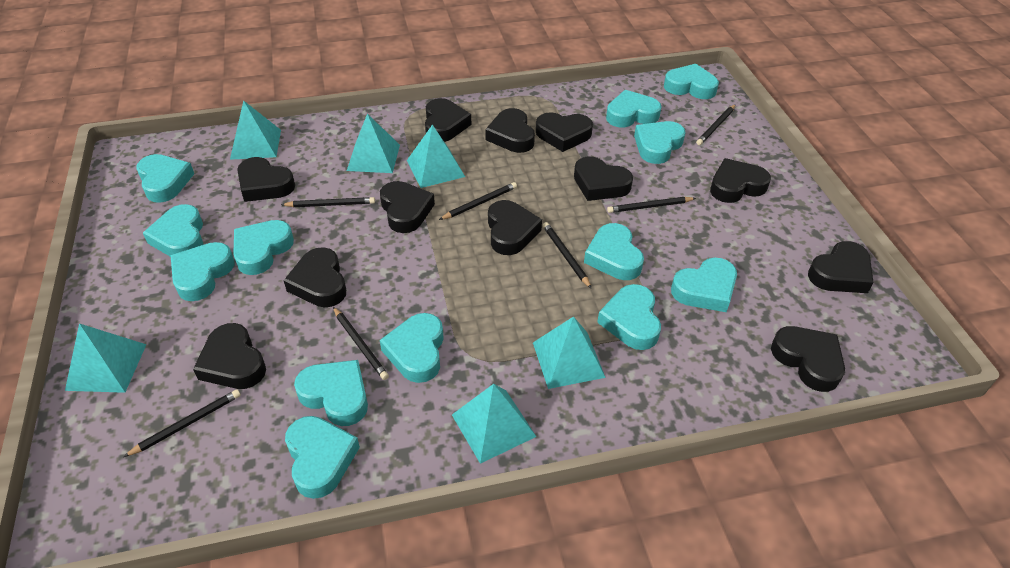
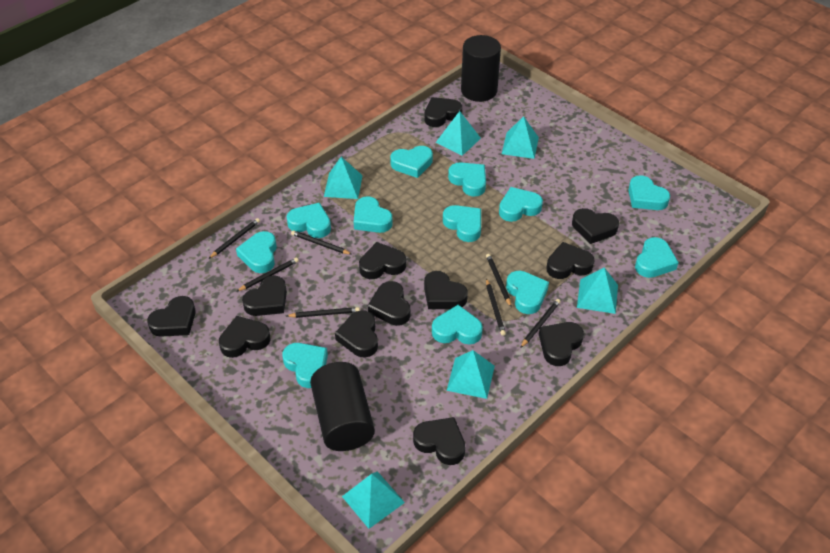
black cylinder: 0 -> 2
turquoise heart: 13 -> 12

